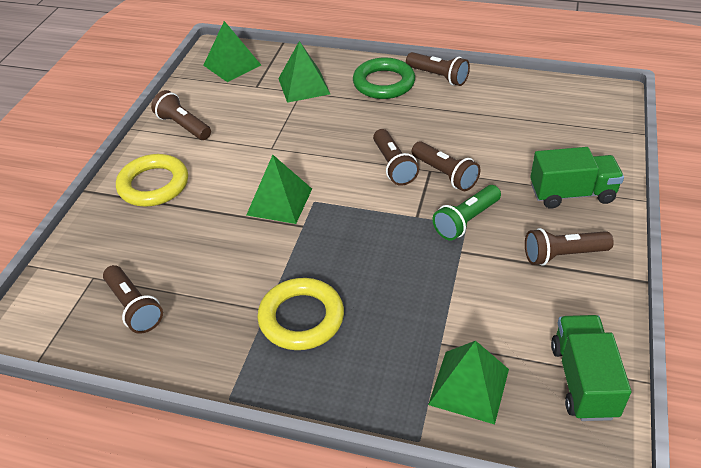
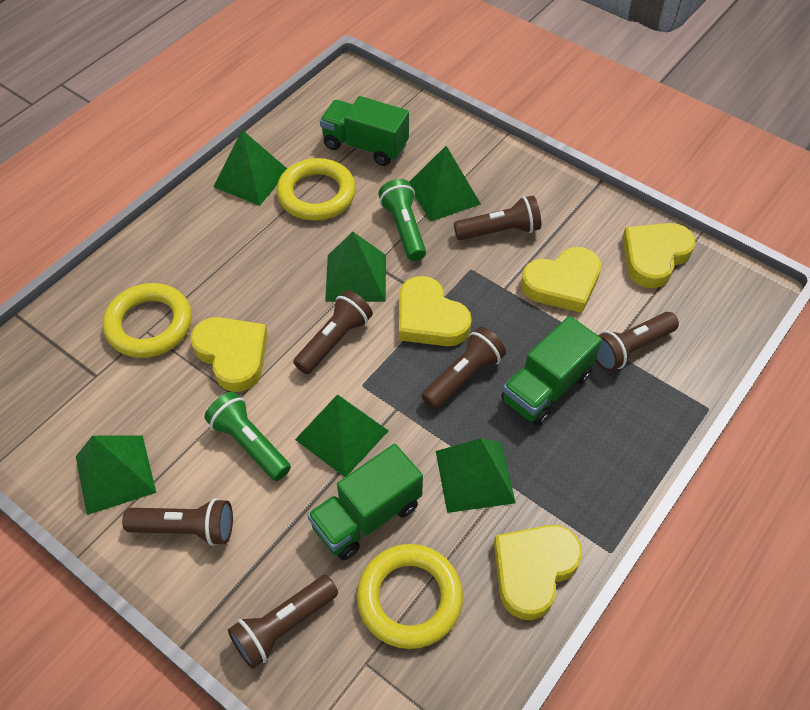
green flashlight: 1 -> 2
green pyramid: 4 -> 6
green ring: 1 -> 0
green truck: 2 -> 3
yellow heart: 0 -> 5
yellow ring: 2 -> 3

